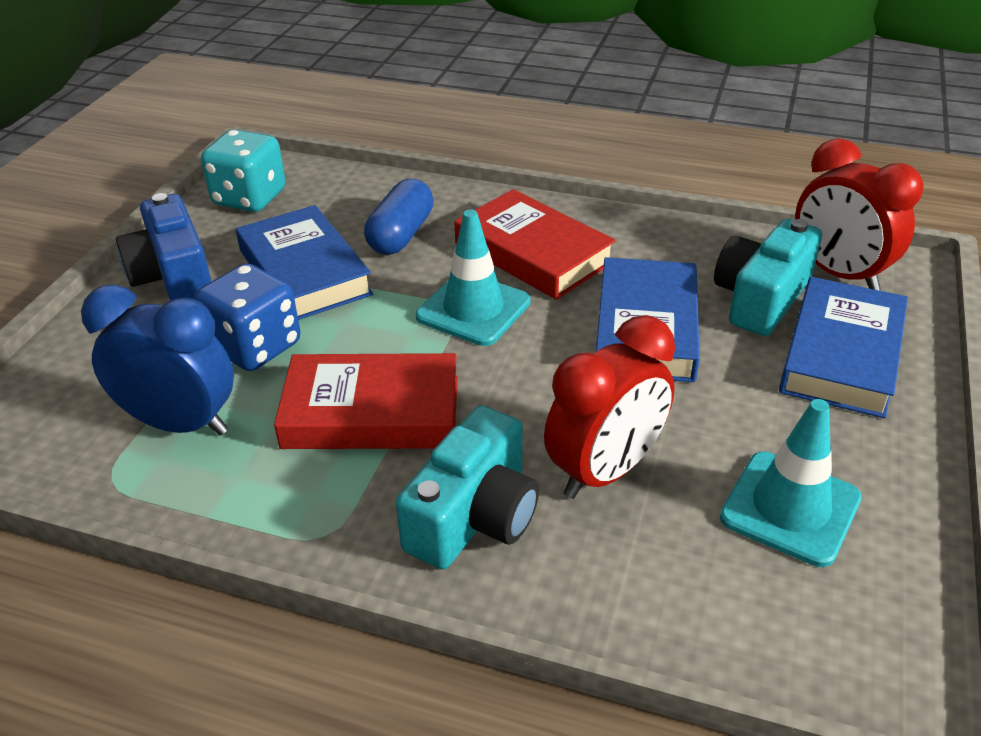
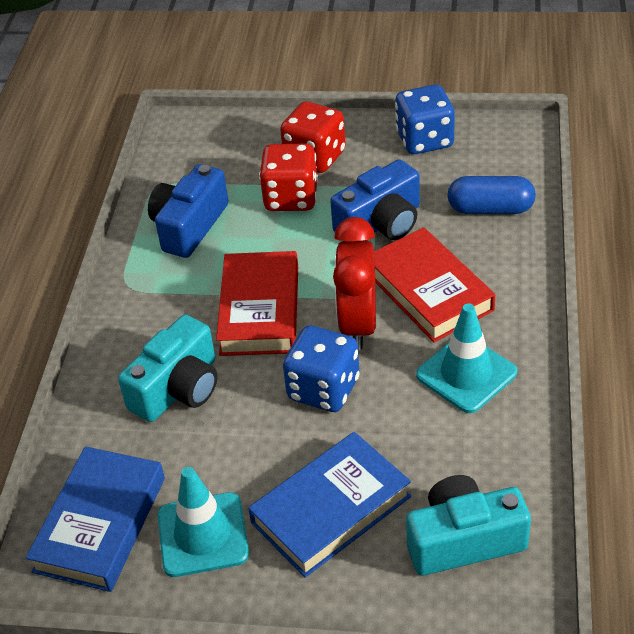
blue book: 3 -> 2
blue camera: 1 -> 2
blue clock: 1 -> 0
blue dice: 1 -> 2
red clock: 2 -> 1
red dice: 0 -> 2
turquoise dice: 1 -> 0

